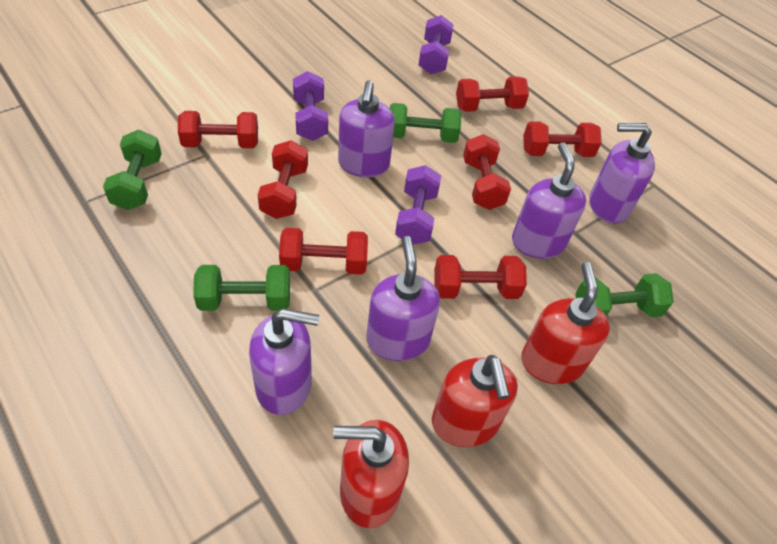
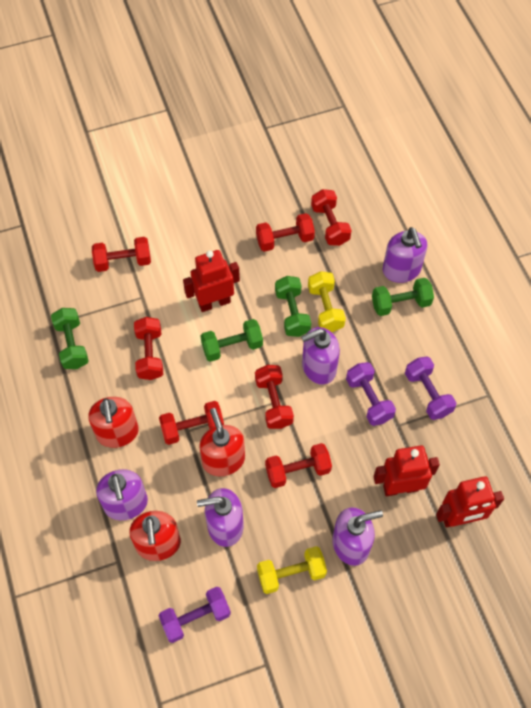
red robot: 0 -> 3
yellow dumbbell: 0 -> 2

